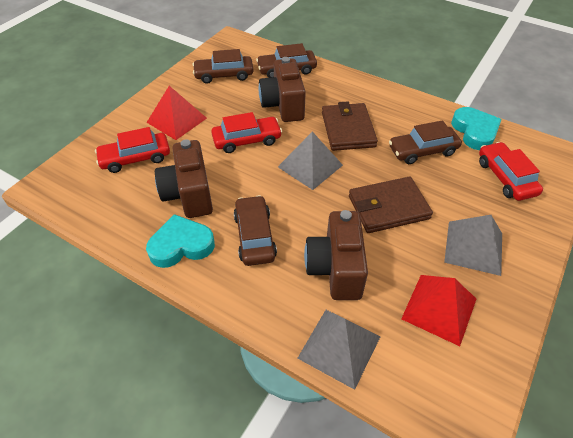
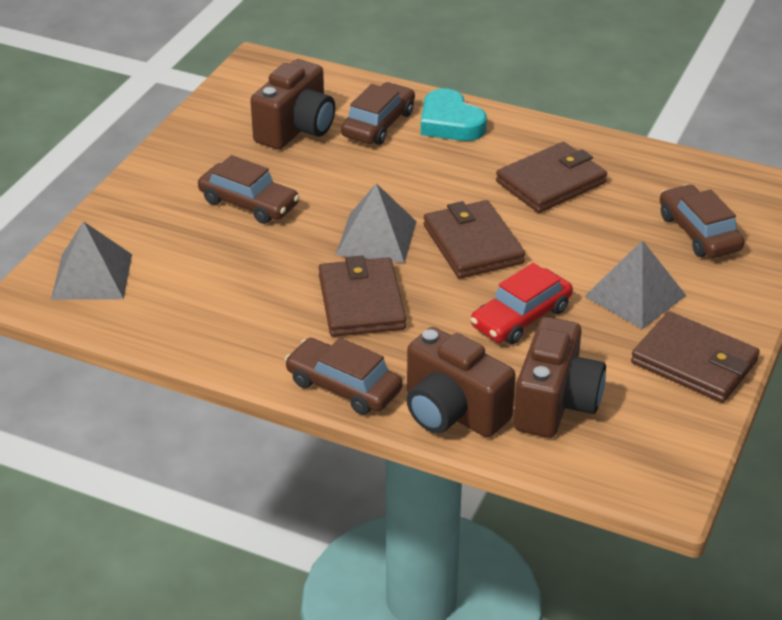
brown wallet: 2 -> 4
red car: 3 -> 1
red pyramid: 2 -> 0
turquoise heart: 2 -> 1

